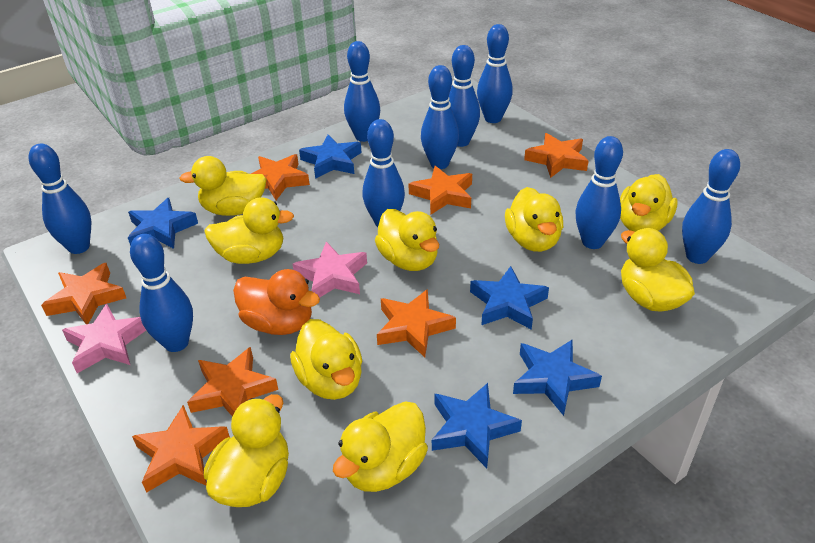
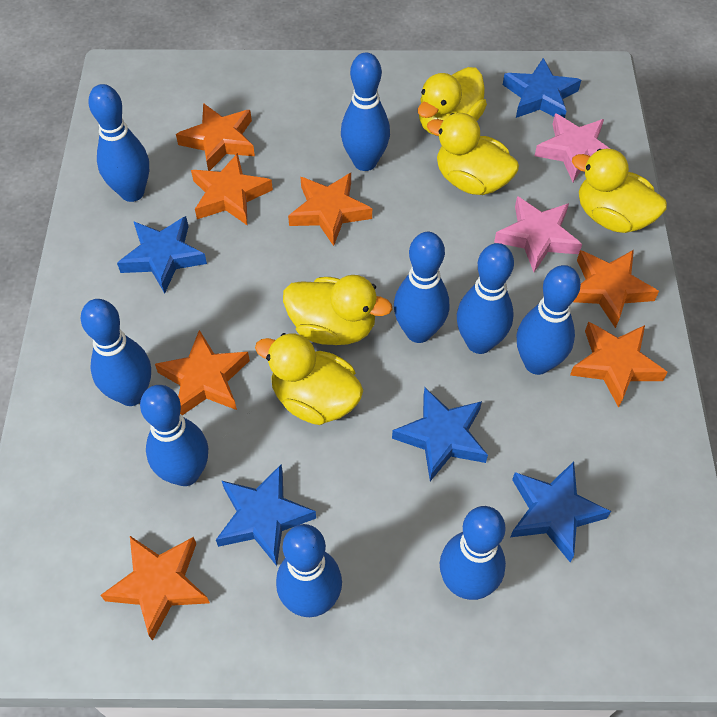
orange duck: 1 -> 0
yellow duck: 9 -> 5

